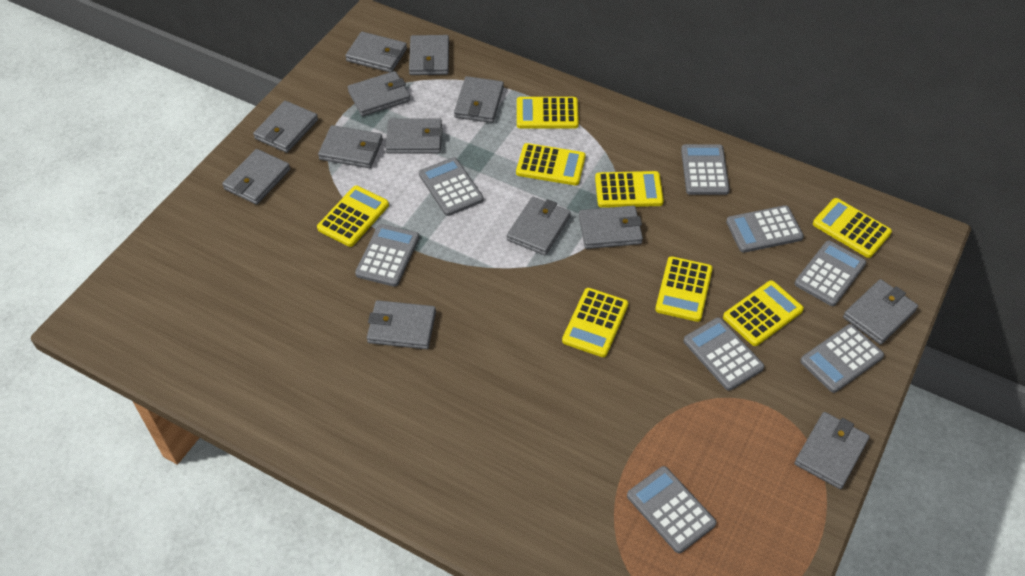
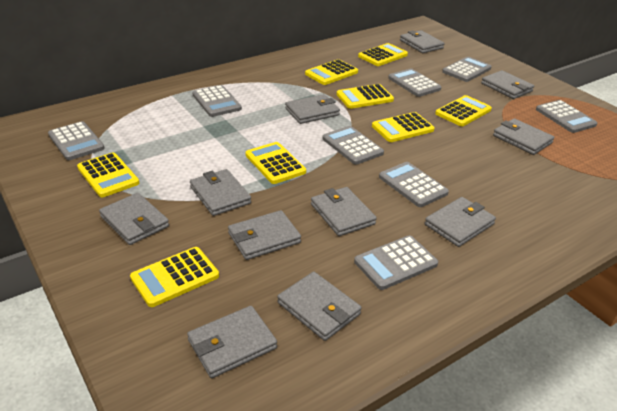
grey wallet: 13 -> 11

